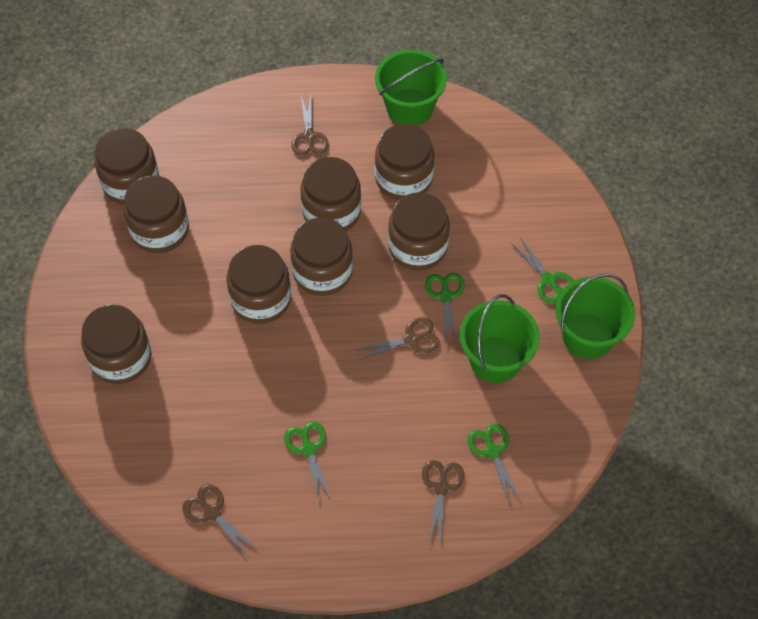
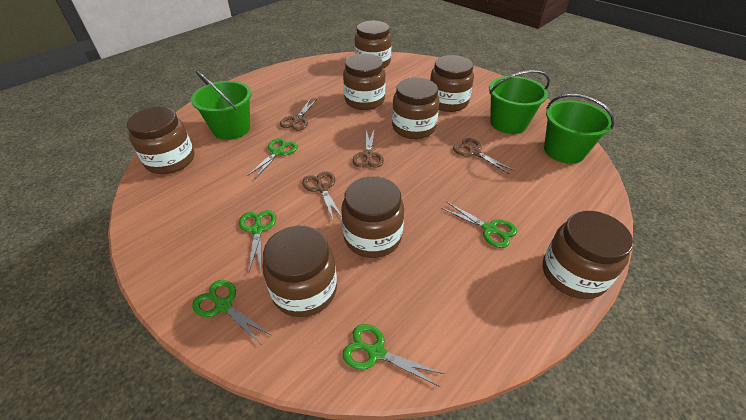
green scissors: 4 -> 5

